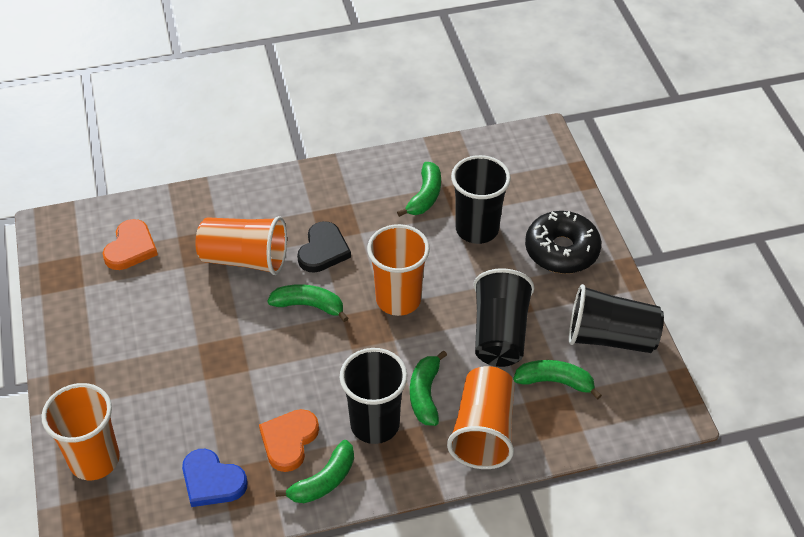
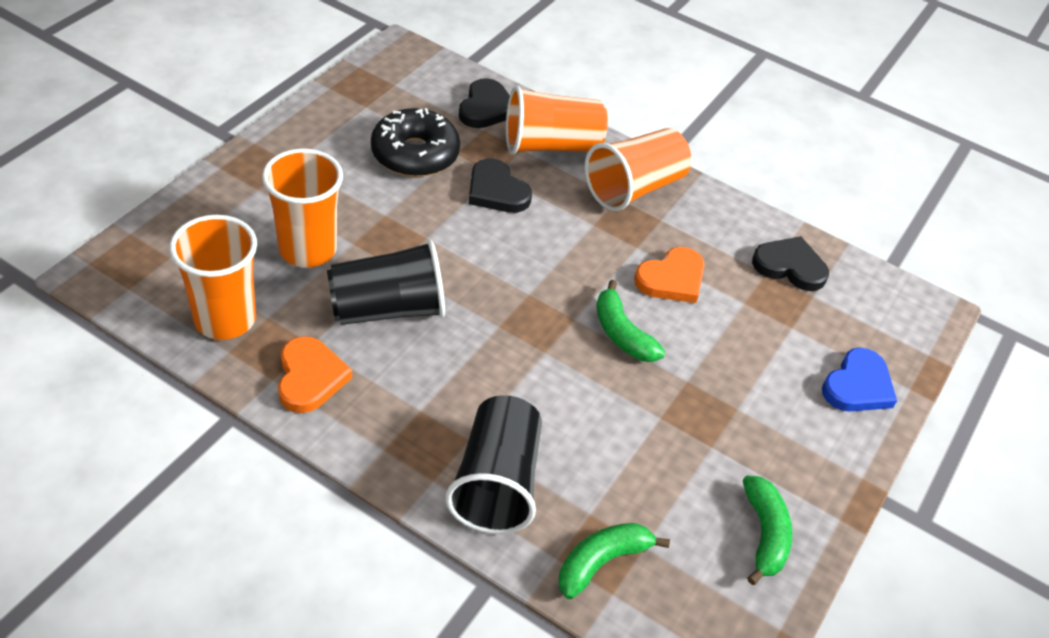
black cup: 4 -> 2
black heart: 1 -> 3
green banana: 5 -> 3

